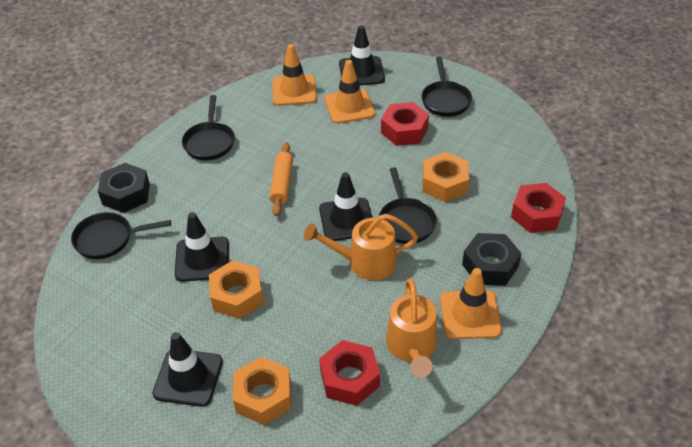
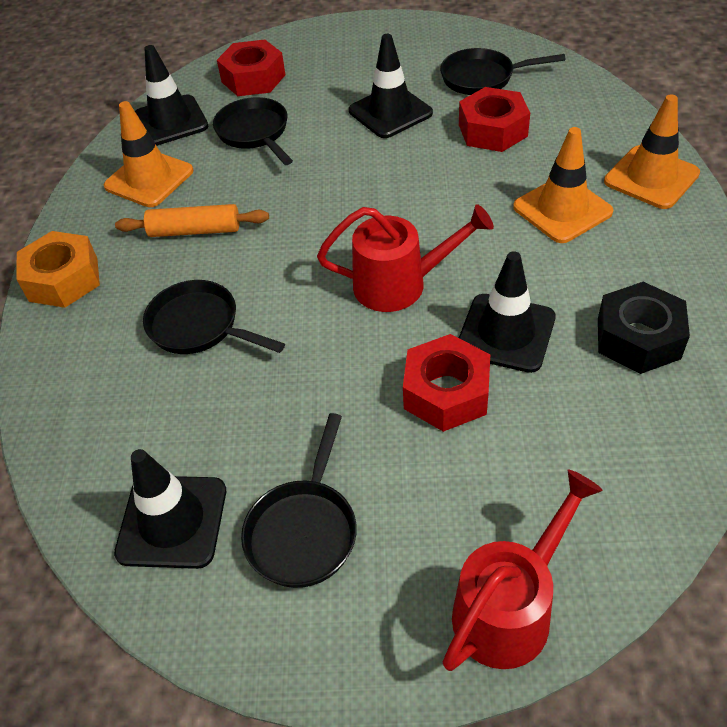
black nut: 2 -> 1
orange nut: 3 -> 1
orange watering can: 2 -> 0
red watering can: 0 -> 2

